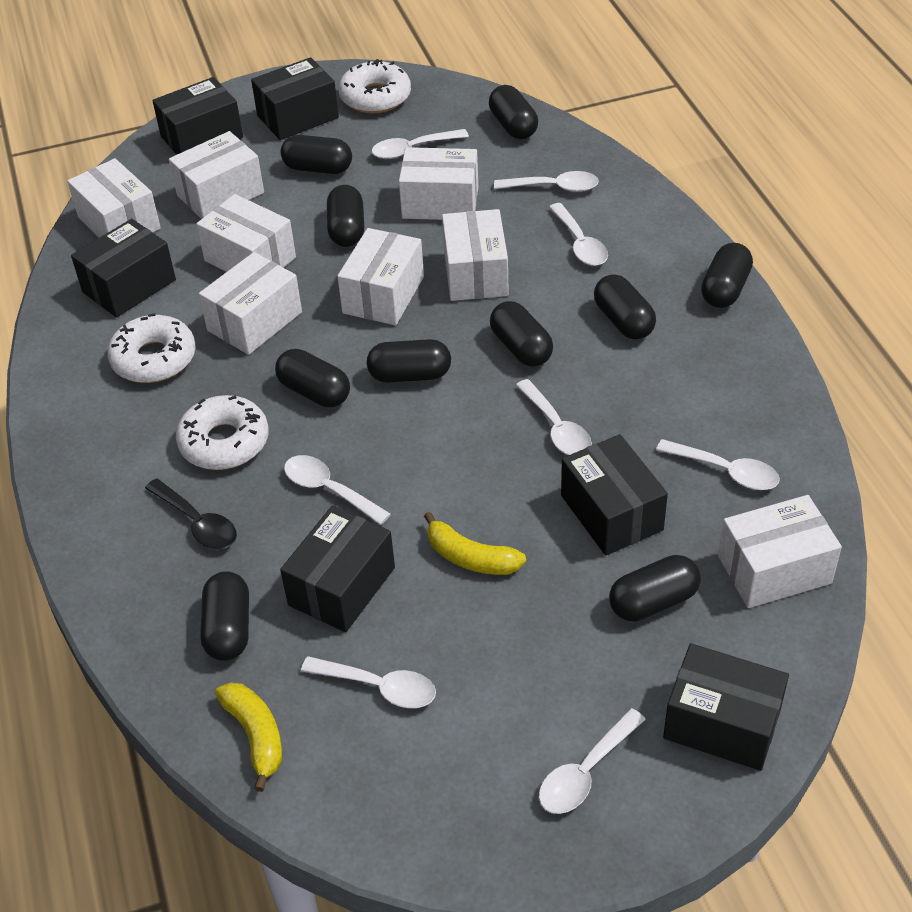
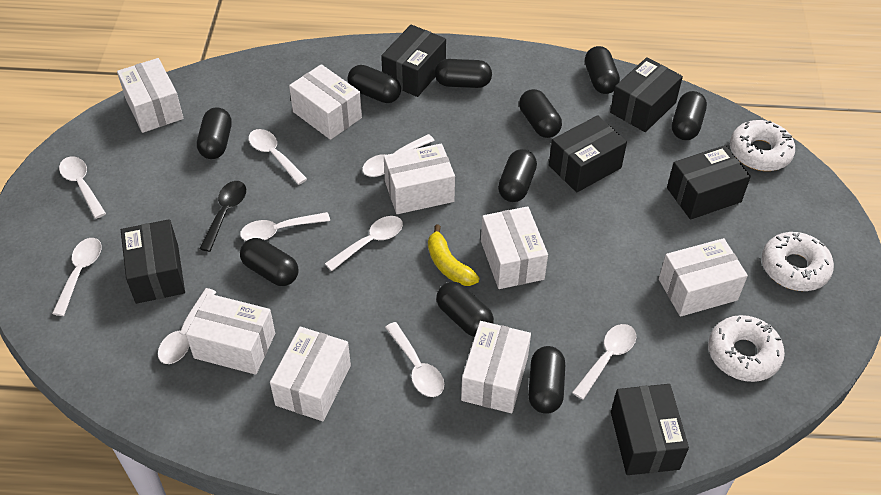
white spoon: 8 -> 9
yellow banana: 2 -> 1

